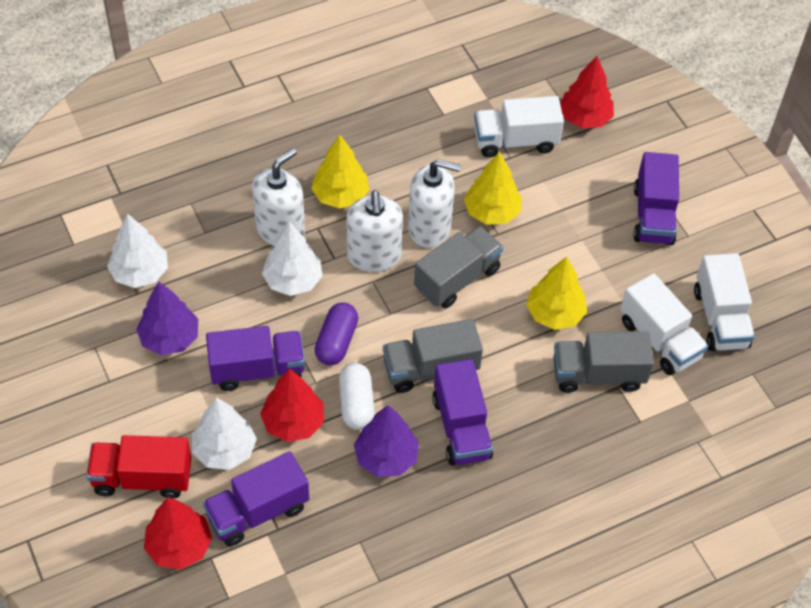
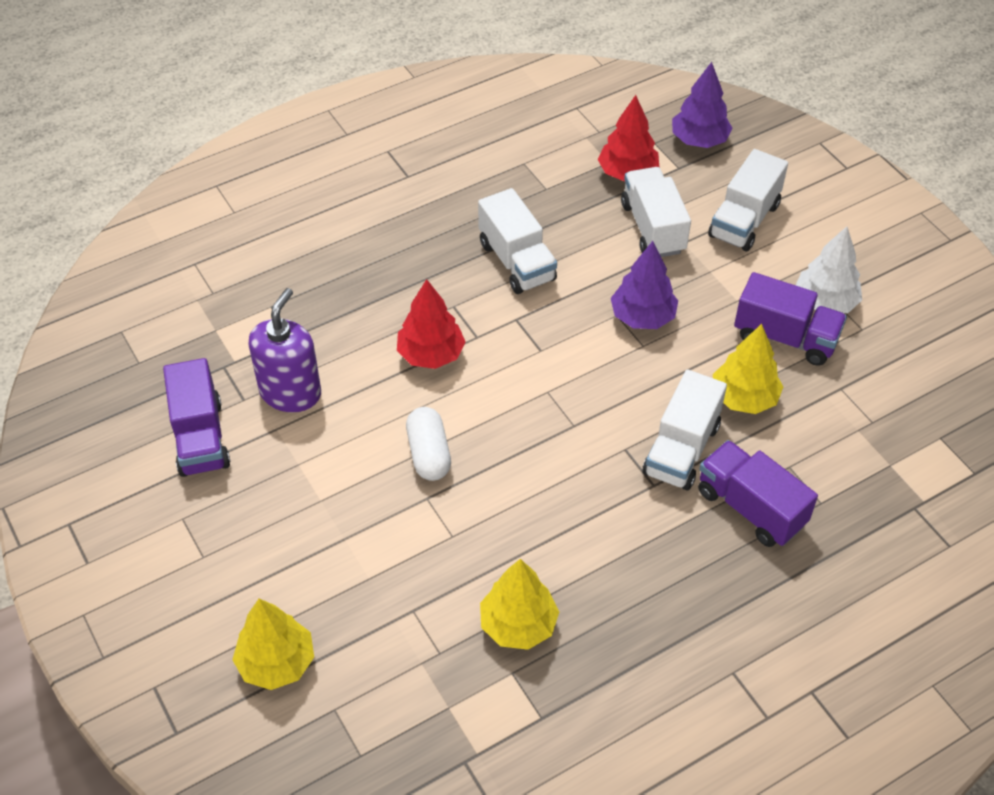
grey truck: 3 -> 0
purple capsule: 1 -> 0
purple soap dispenser: 0 -> 1
purple truck: 4 -> 3
red tree: 3 -> 2
red truck: 1 -> 0
white soap dispenser: 3 -> 0
white tree: 3 -> 1
white truck: 3 -> 4

